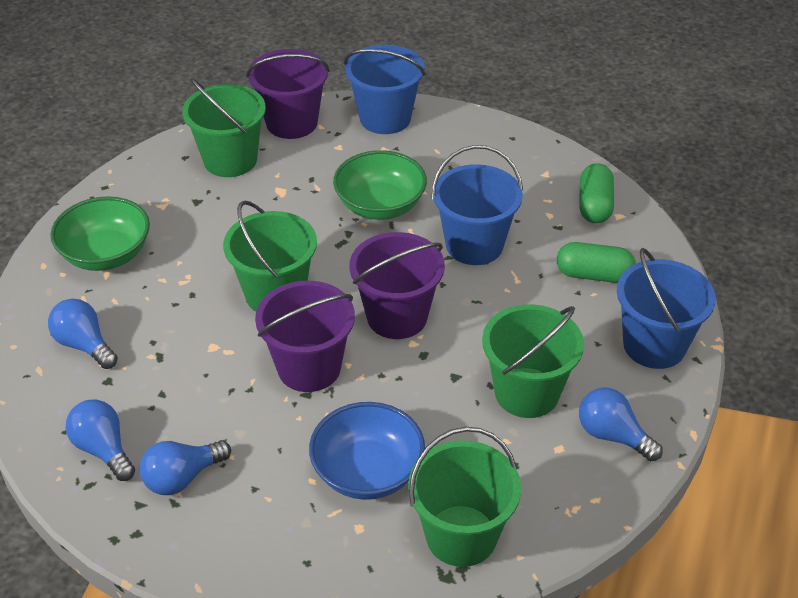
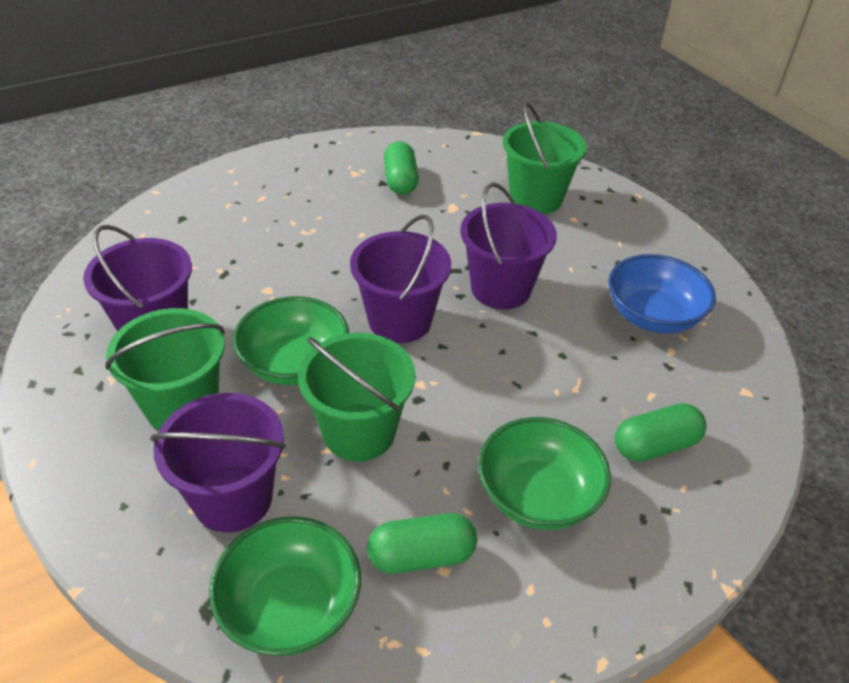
blue bucket: 3 -> 0
blue light bulb: 4 -> 0
green bowl: 2 -> 3
green bucket: 4 -> 3
green capsule: 2 -> 3
purple bucket: 3 -> 4

